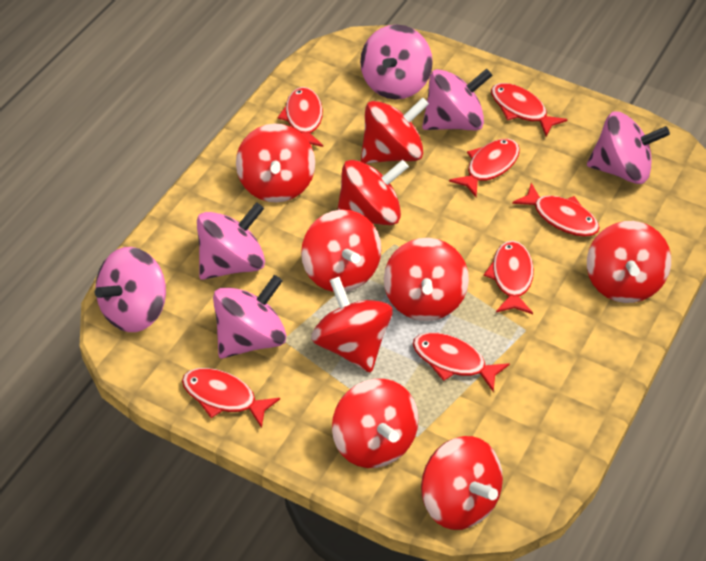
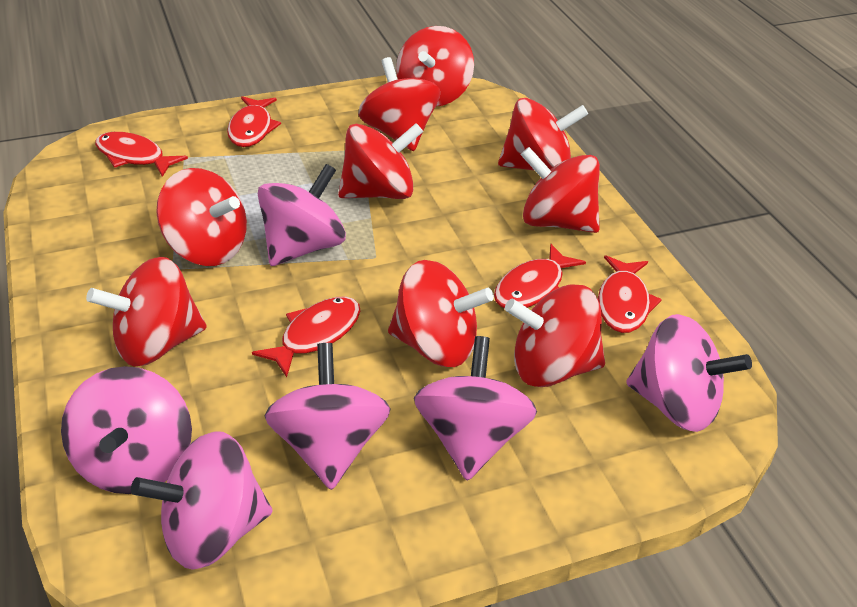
red fish: 7 -> 5

